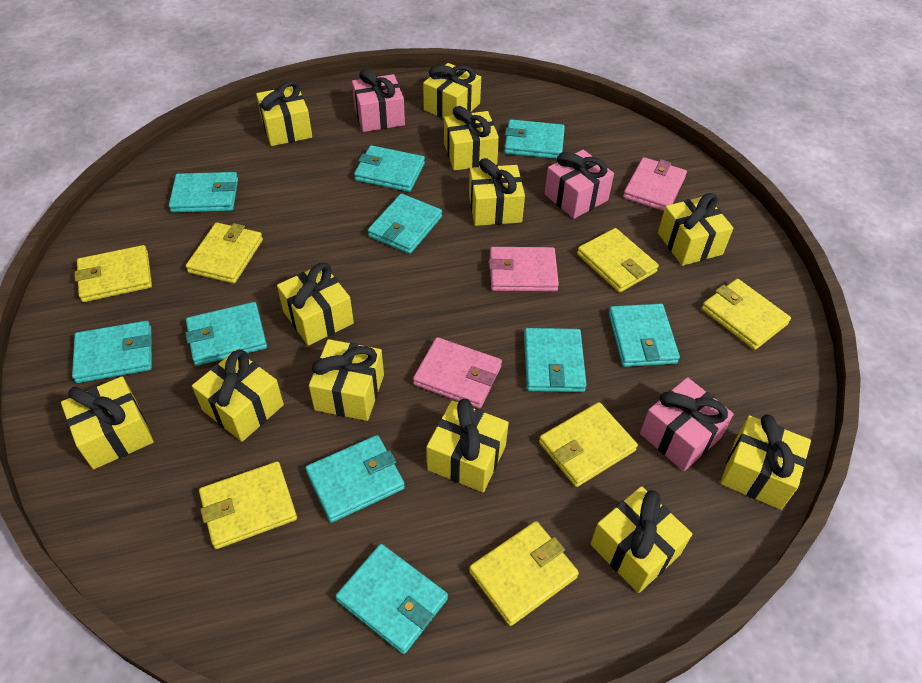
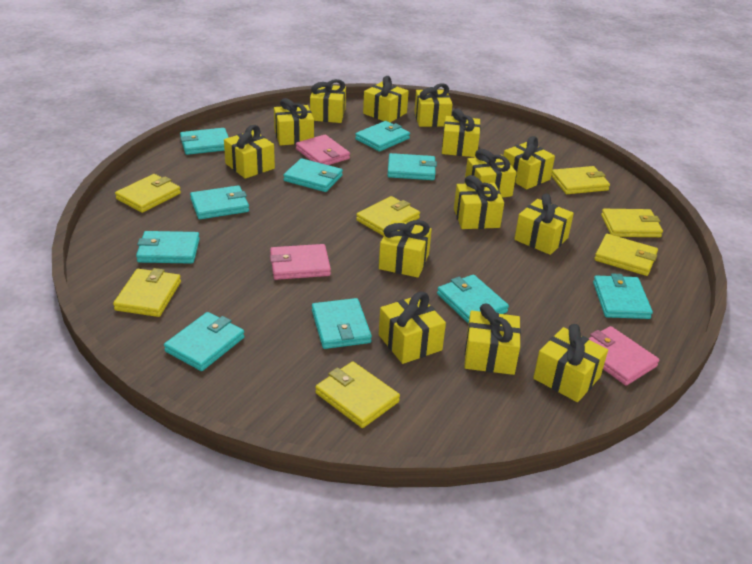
pink gift: 3 -> 0
yellow gift: 12 -> 14

